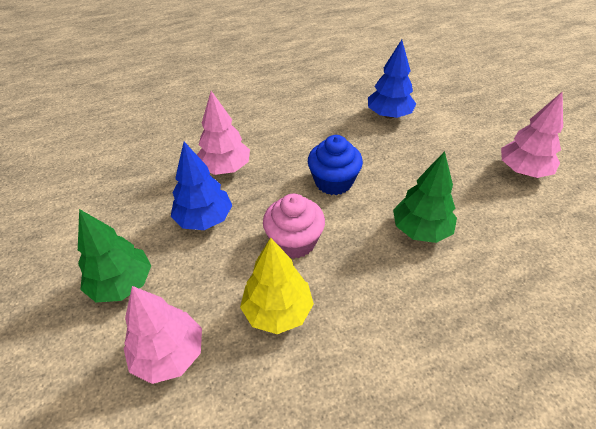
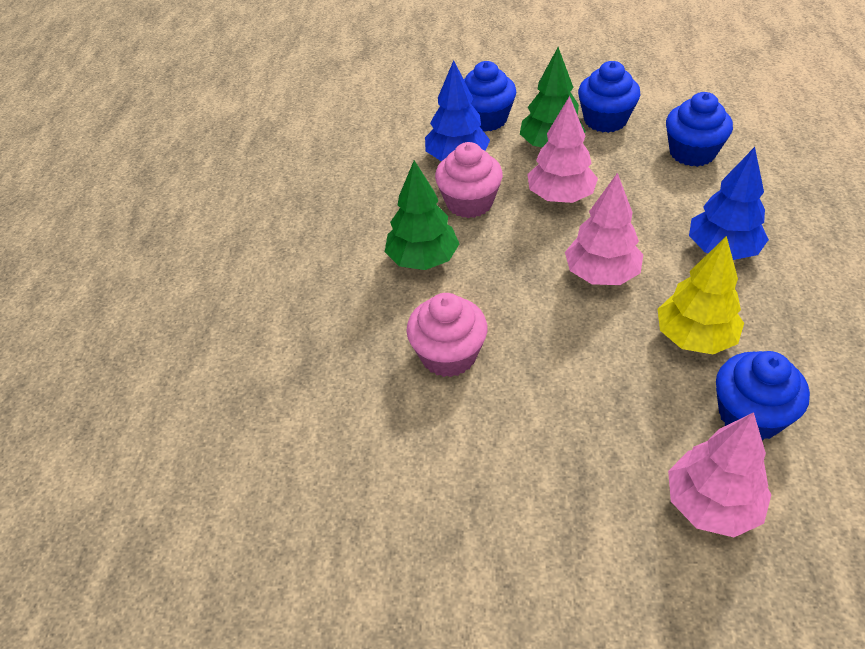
blue cupcake: 1 -> 4
pink cupcake: 1 -> 2

